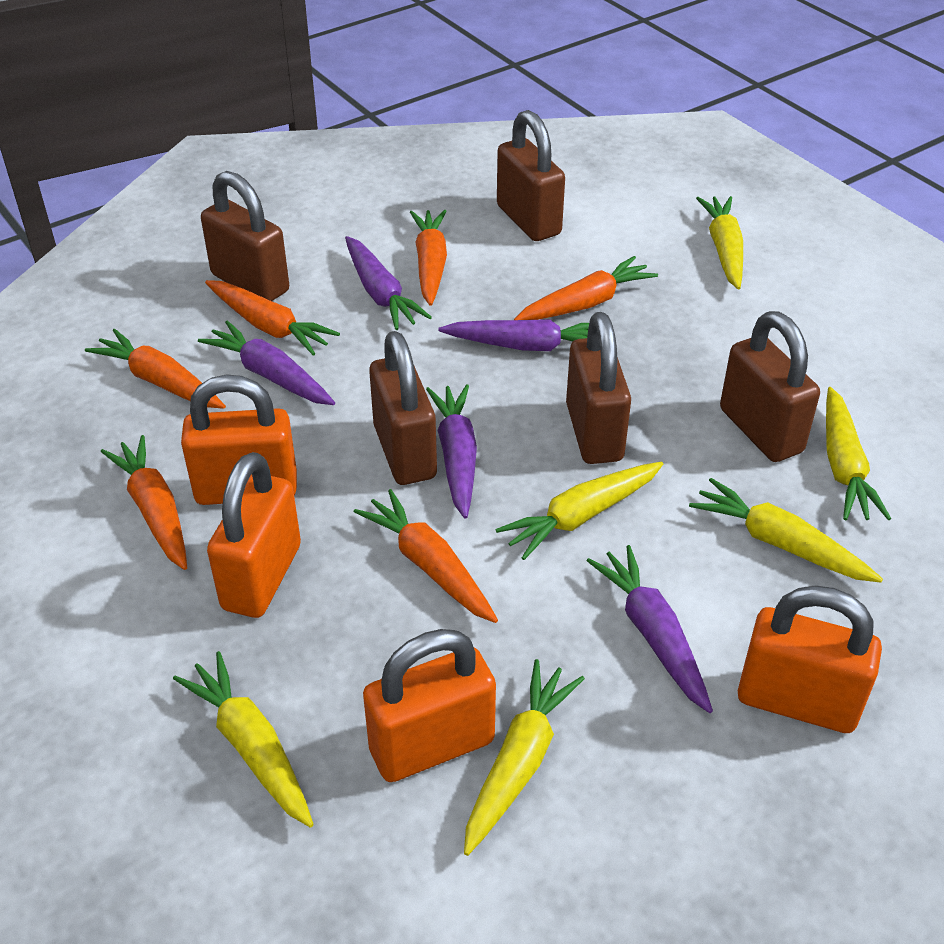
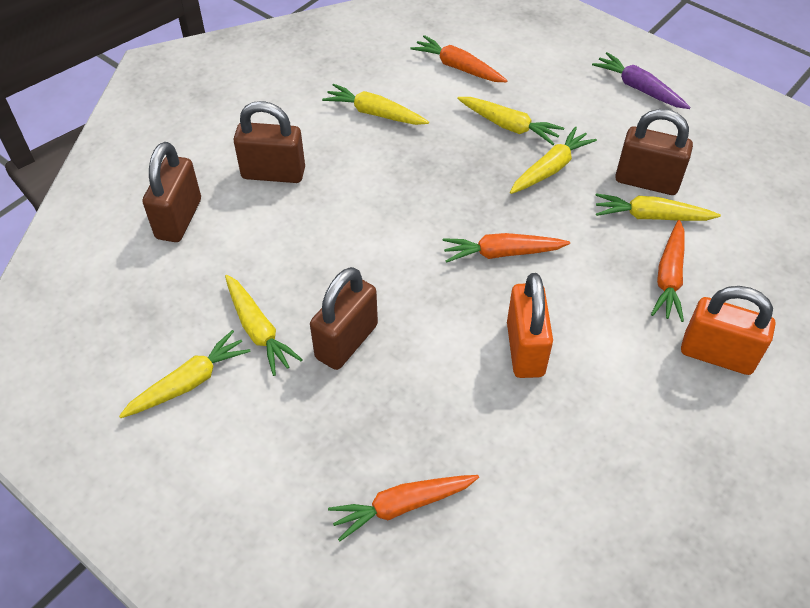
brown padlock: 5 -> 4
orange carrot: 6 -> 4
orange padlock: 4 -> 2
purple carrot: 5 -> 1

